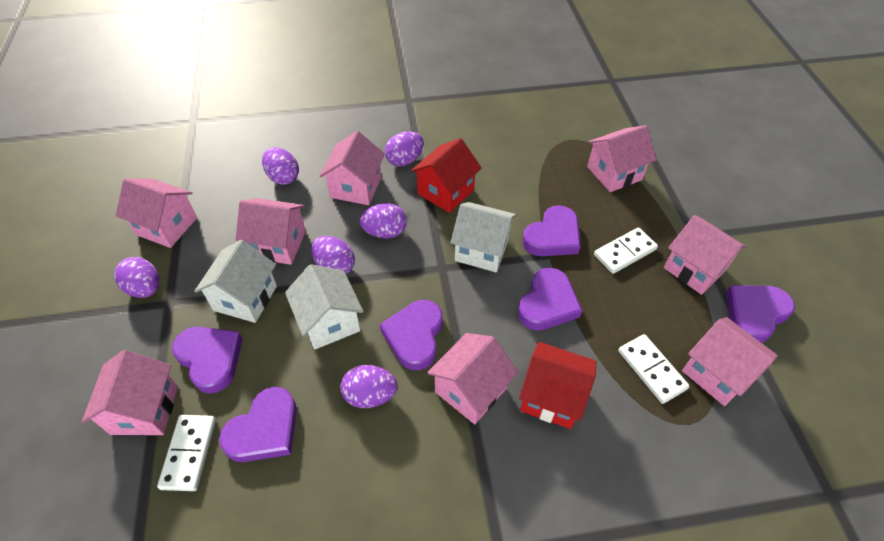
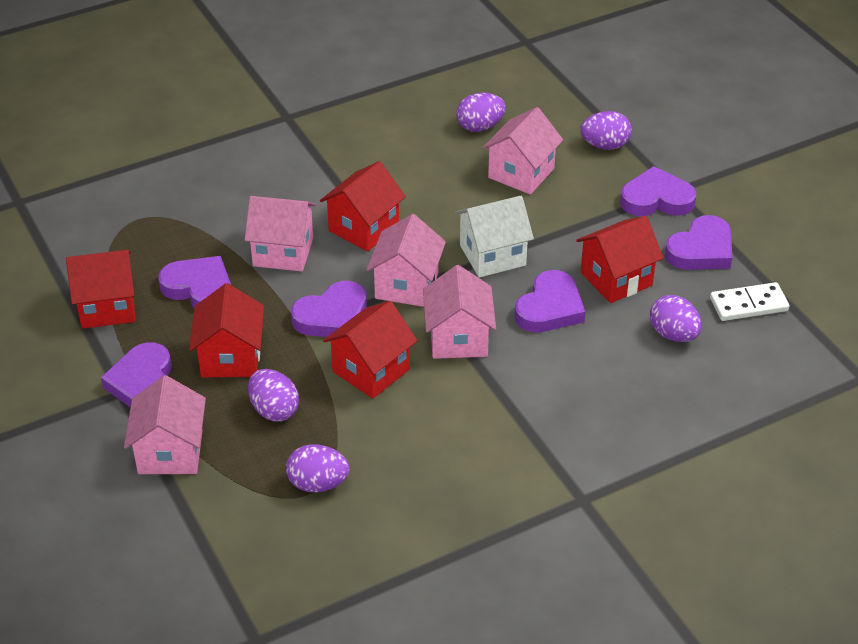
pink house: 8 -> 5
purple egg: 6 -> 5
red house: 2 -> 5
white domino: 3 -> 1
white house: 3 -> 1

